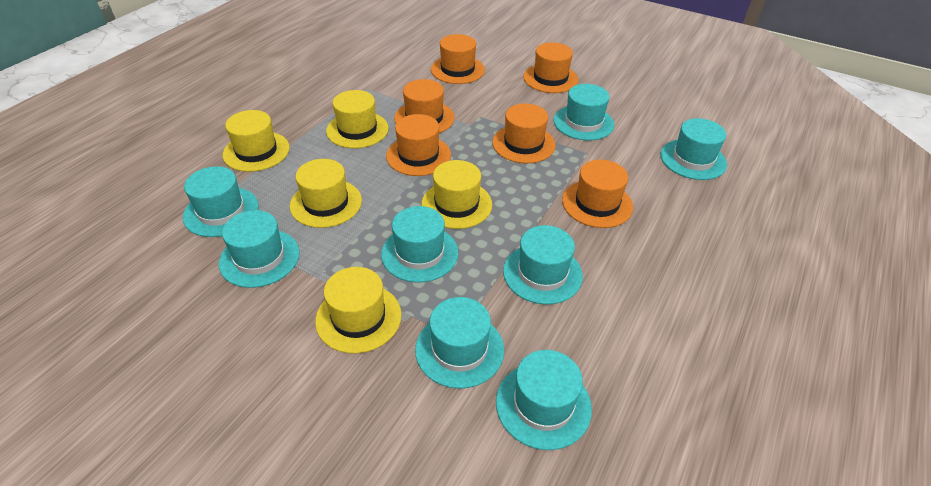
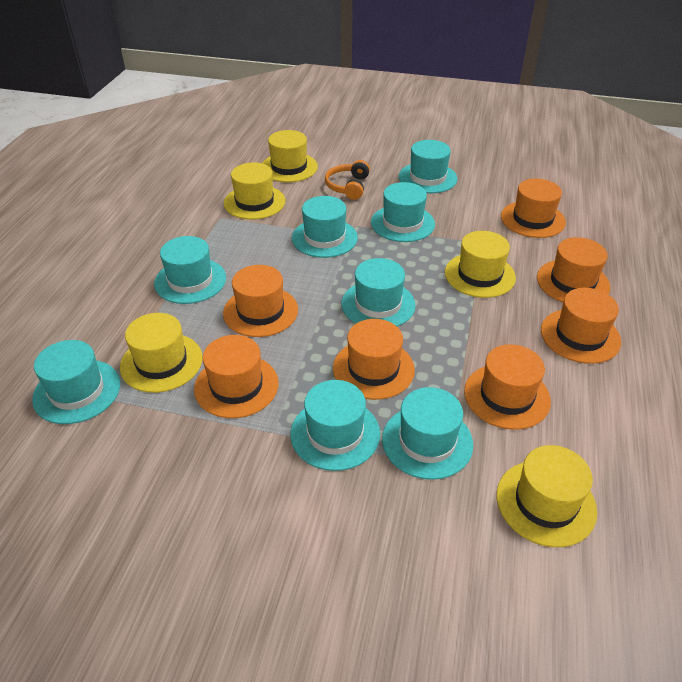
orange hat: 6 -> 7
orange headphones: 0 -> 1

